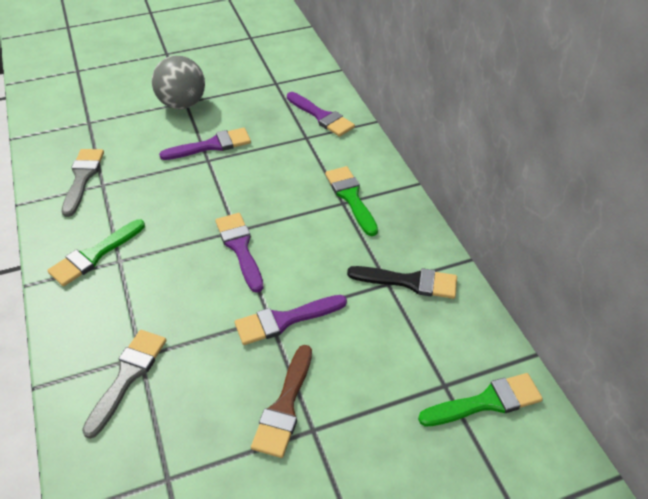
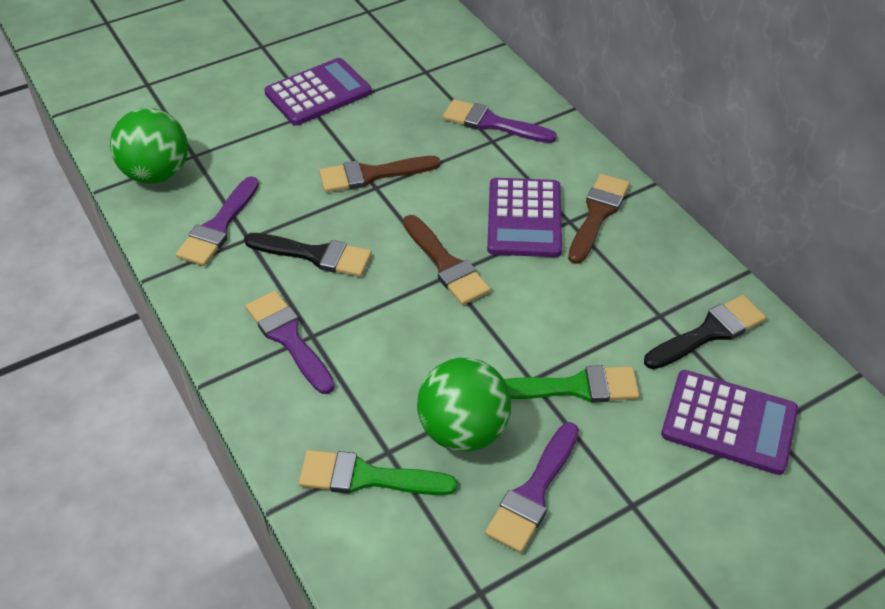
black brush: 1 -> 2
brown brush: 1 -> 3
green ball: 0 -> 2
green brush: 3 -> 2
grey ball: 1 -> 0
grey brush: 2 -> 0
purple calculator: 0 -> 3

